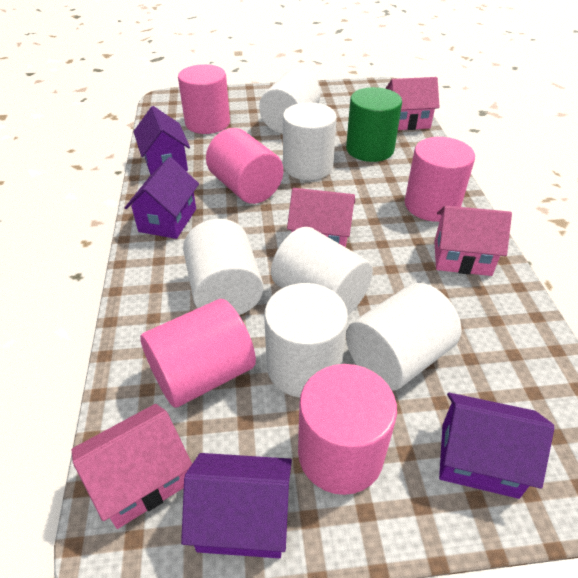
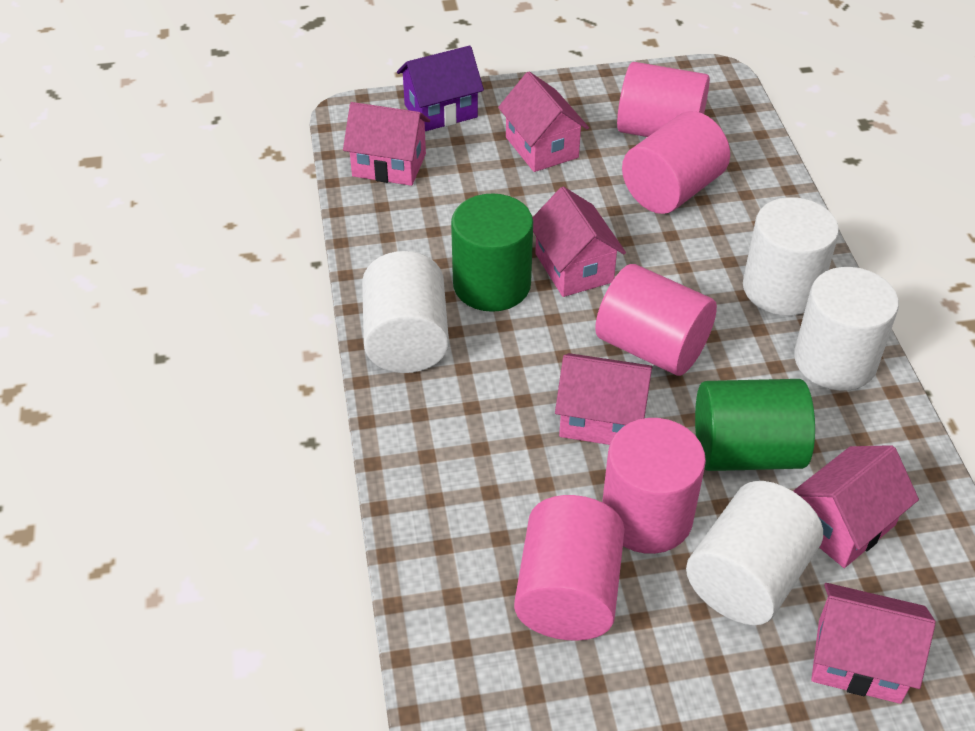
green cylinder: 1 -> 2
pink house: 4 -> 6
purple house: 4 -> 1
white cylinder: 6 -> 4

